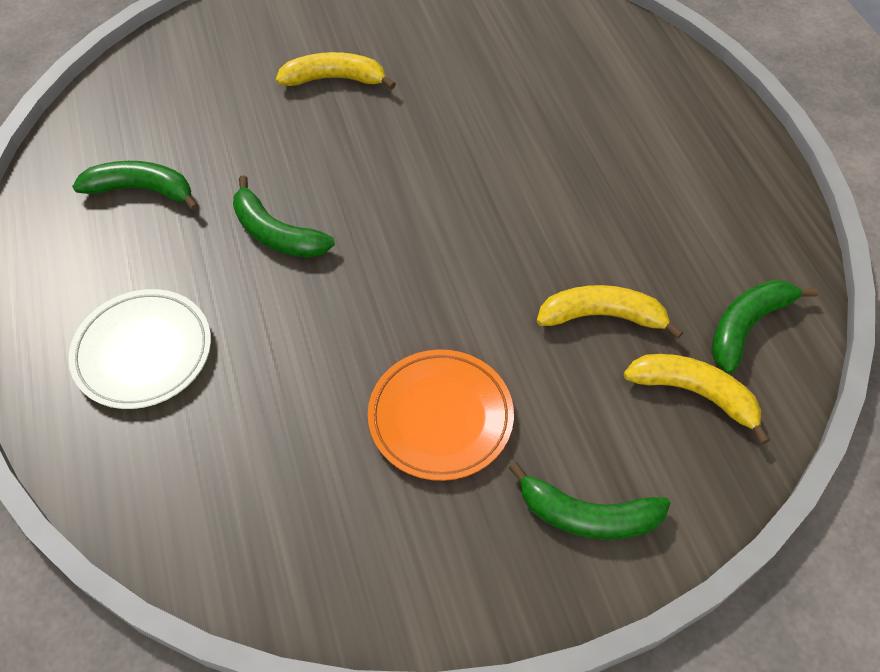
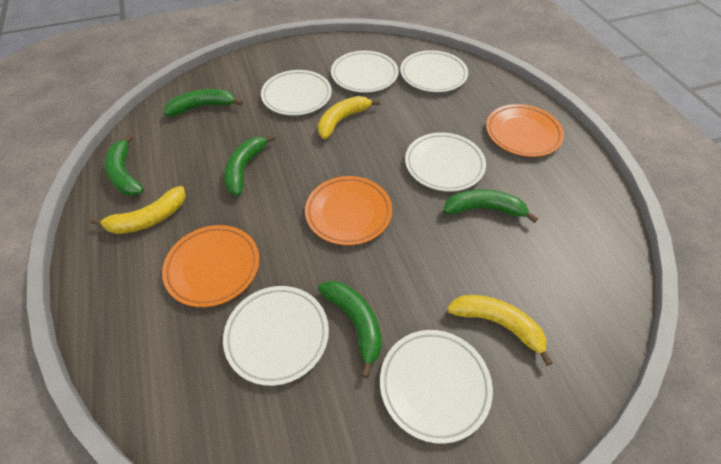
green banana: 4 -> 5
orange plate: 1 -> 3
white plate: 1 -> 6

